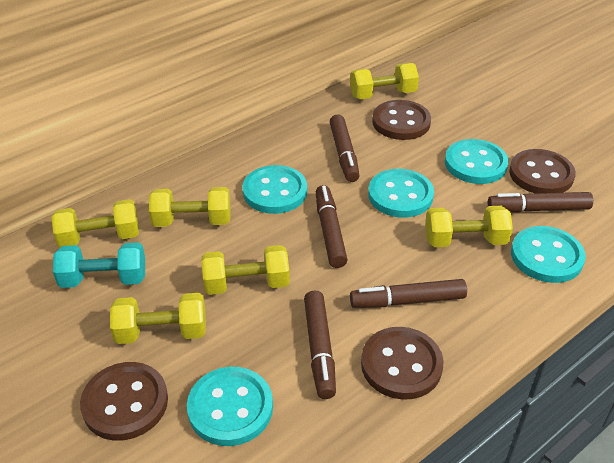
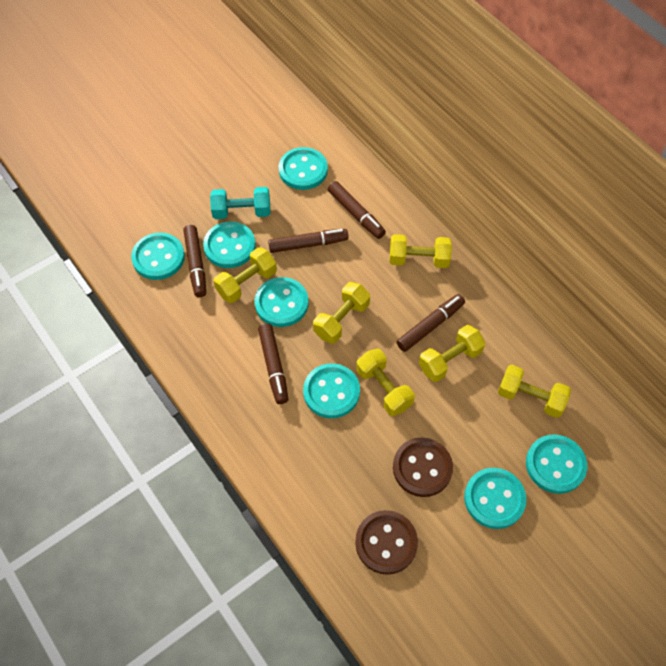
brown button: 4 -> 2
turquoise button: 5 -> 7

